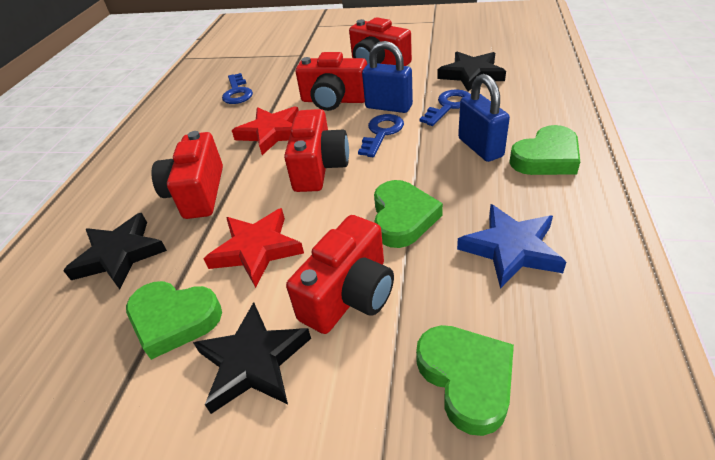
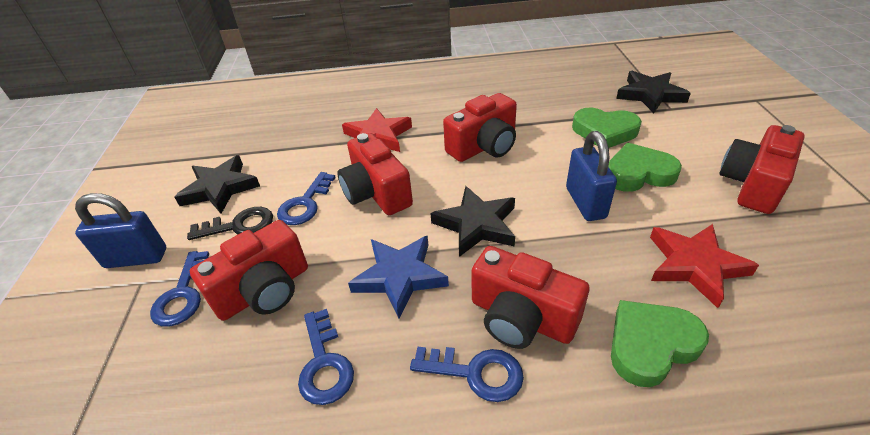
black key: 0 -> 1
blue key: 3 -> 4
green heart: 4 -> 3

